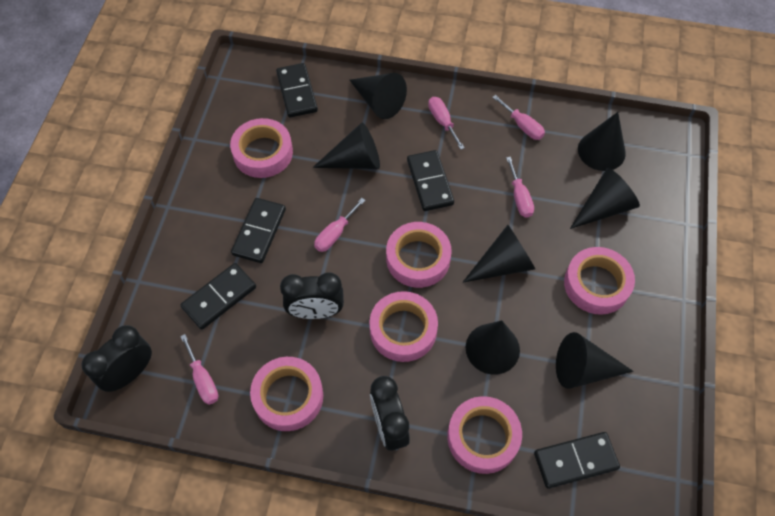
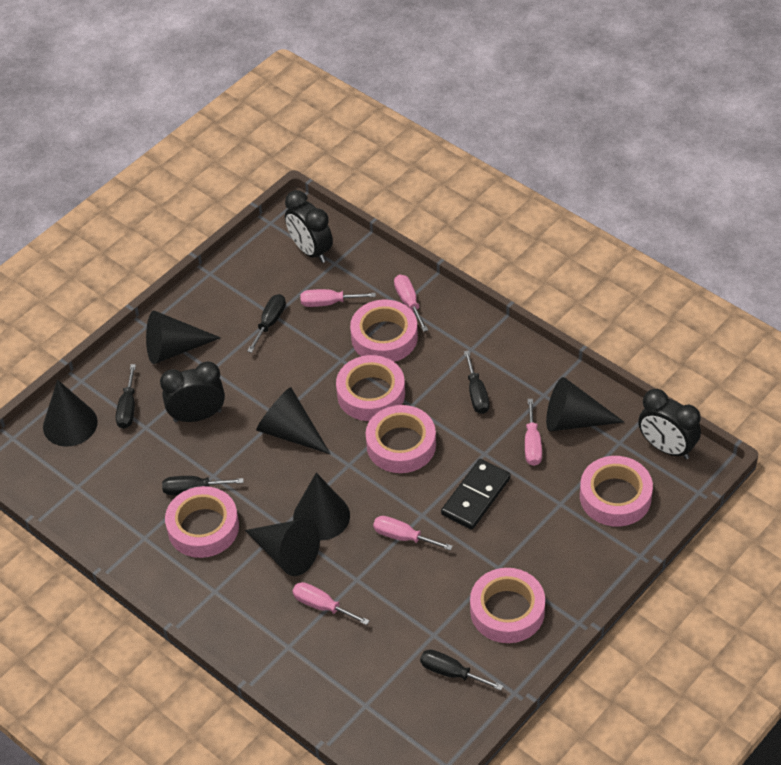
black cone: 7 -> 6
black domino: 5 -> 1
black screwdriver: 0 -> 5

